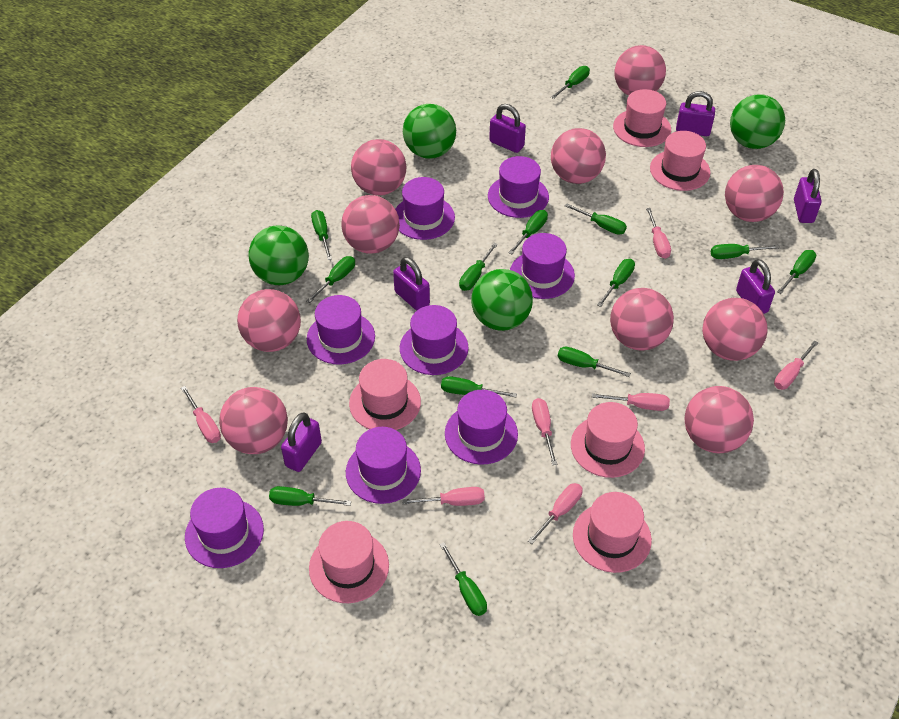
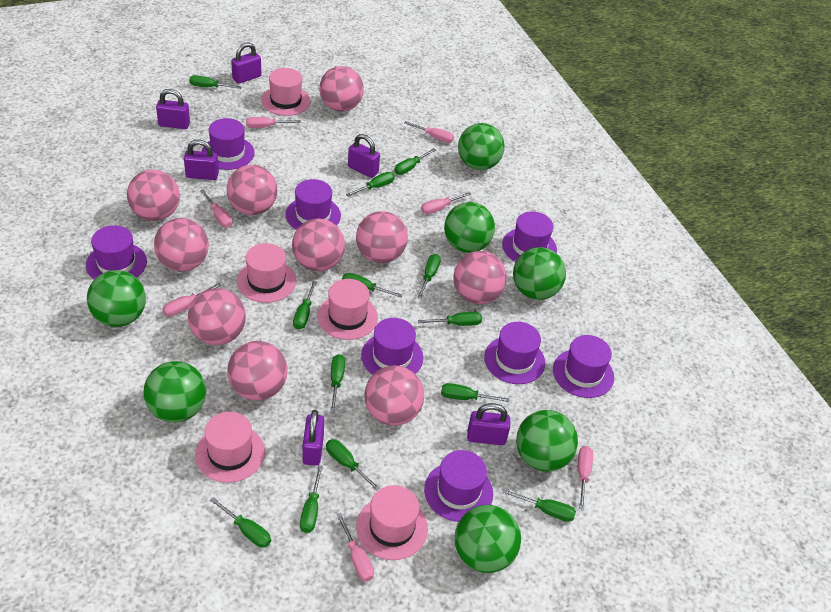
green ball: 4 -> 7
pink hat: 6 -> 5

